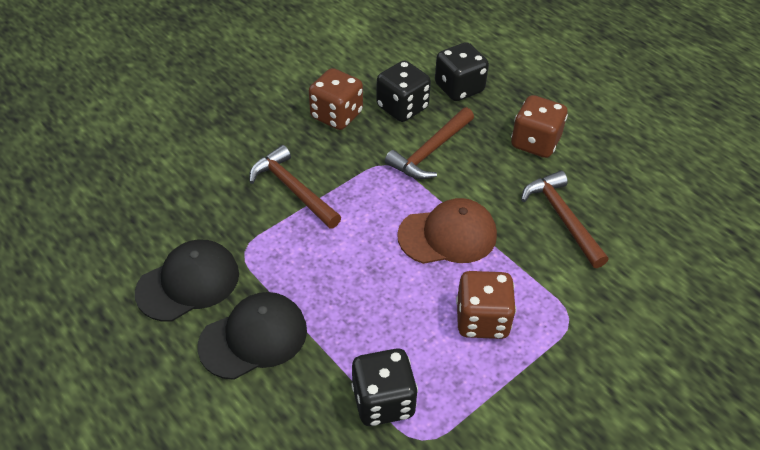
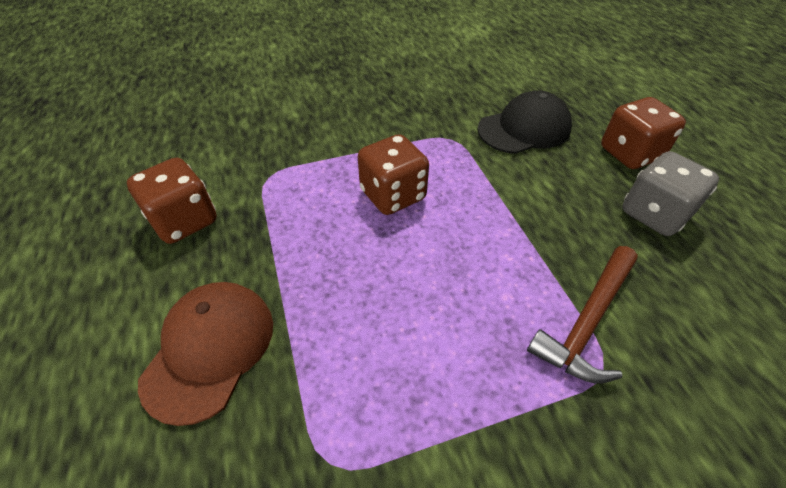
black cap: 2 -> 1
black dice: 3 -> 0
brown hammer: 3 -> 1
grey dice: 0 -> 1

